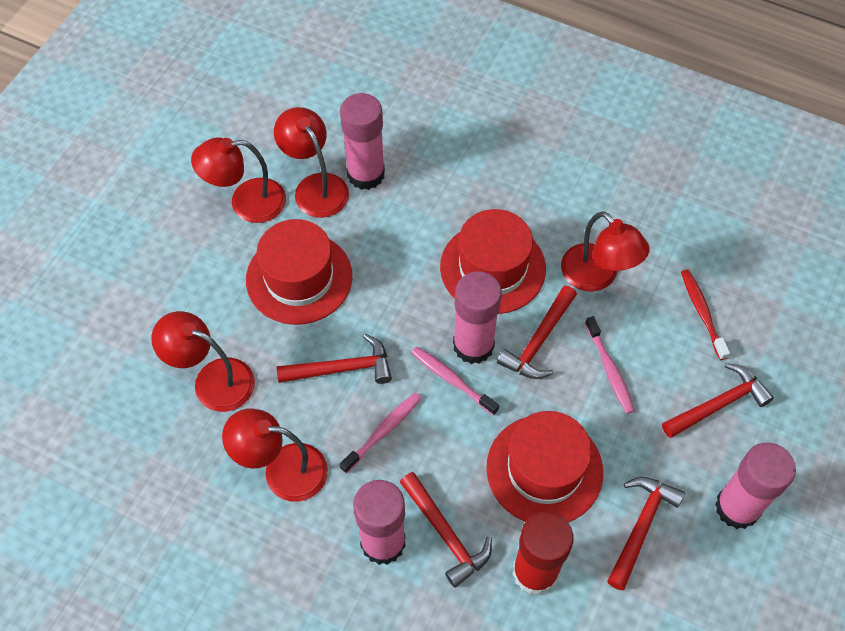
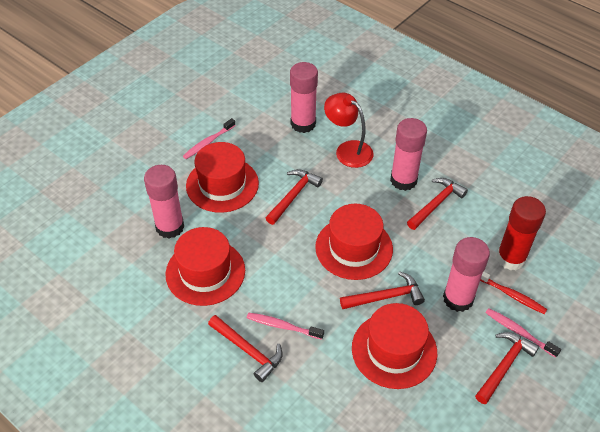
red hat: 3 -> 4
red lamp: 5 -> 1

